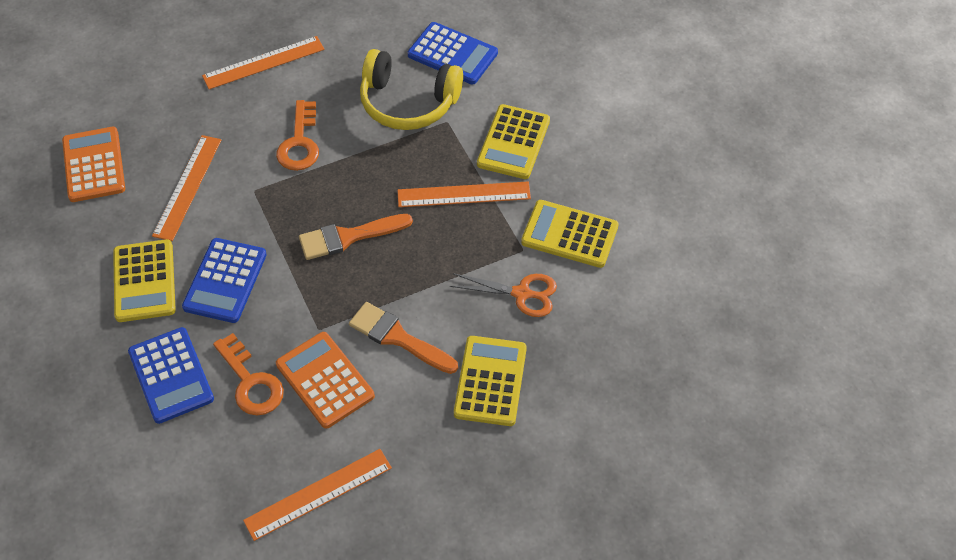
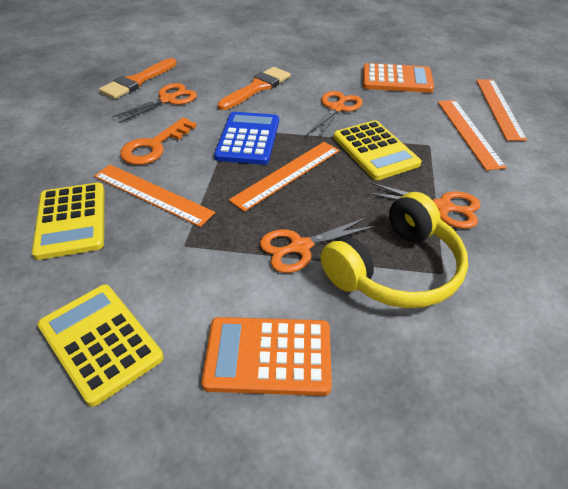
blue calculator: 3 -> 1
orange key: 2 -> 1
orange scissors: 1 -> 4
yellow calculator: 4 -> 3

